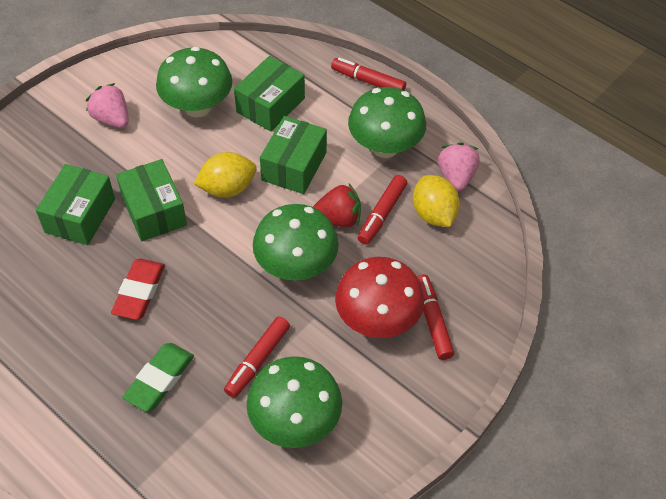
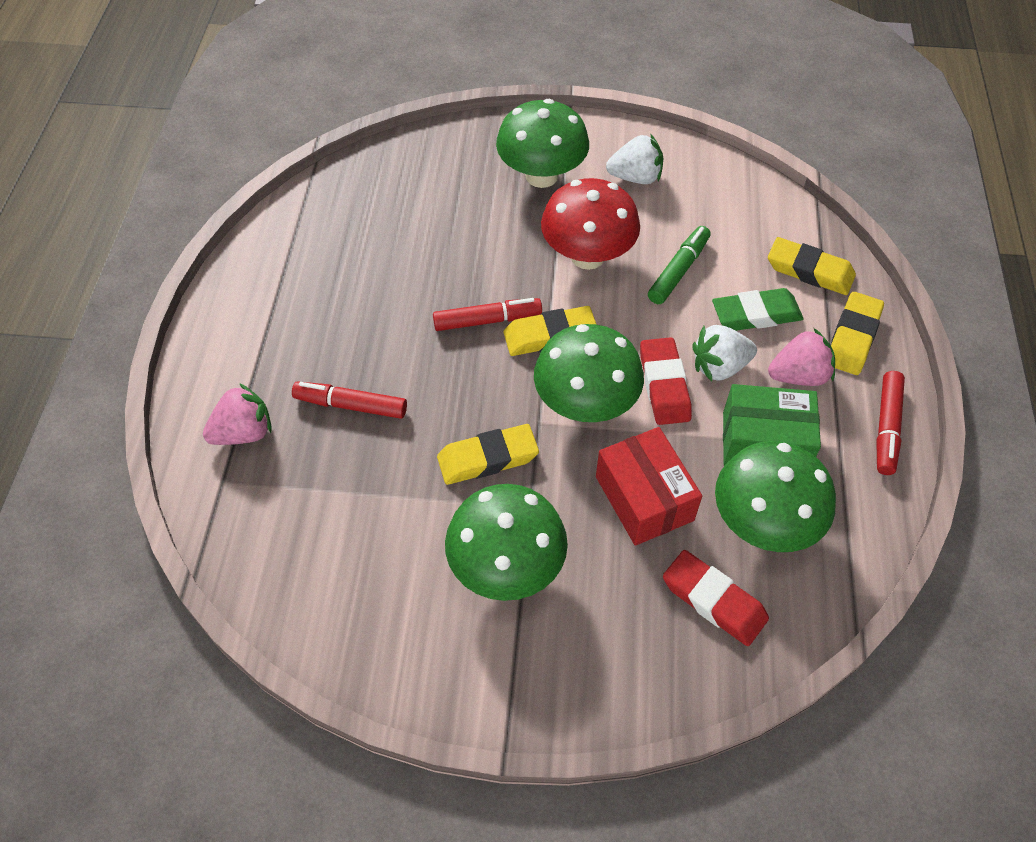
green box: 4 -> 1
green marker: 0 -> 1
red box: 0 -> 1
red eraser: 1 -> 2
red marker: 4 -> 3
red strawberry: 1 -> 0
white strawberry: 0 -> 2
yellow eraser: 0 -> 4
yellow lemon: 2 -> 0

